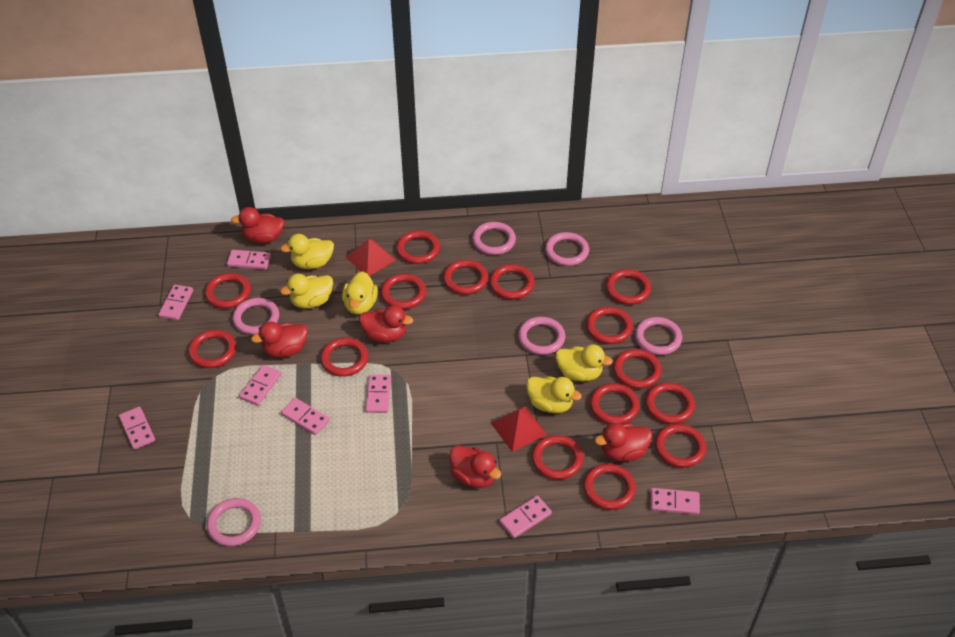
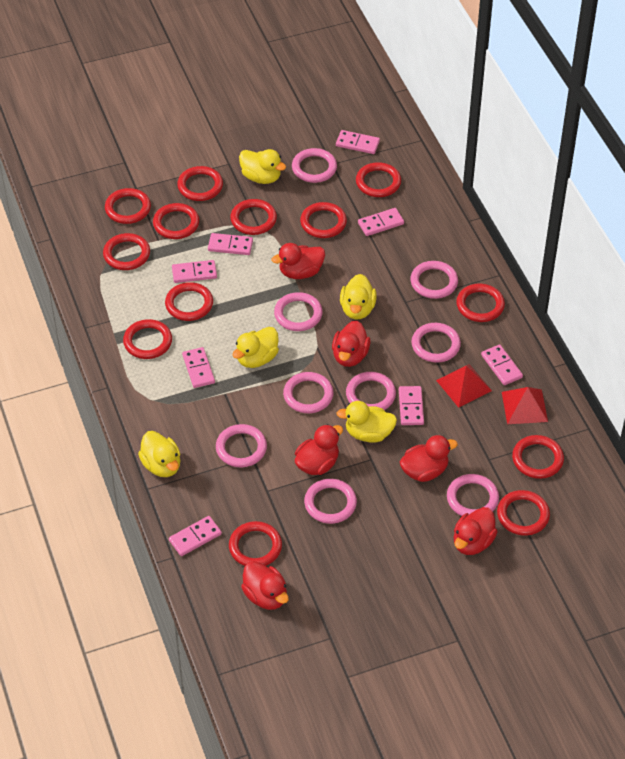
pink ring: 6 -> 9
red duck: 5 -> 6
red ring: 15 -> 13

